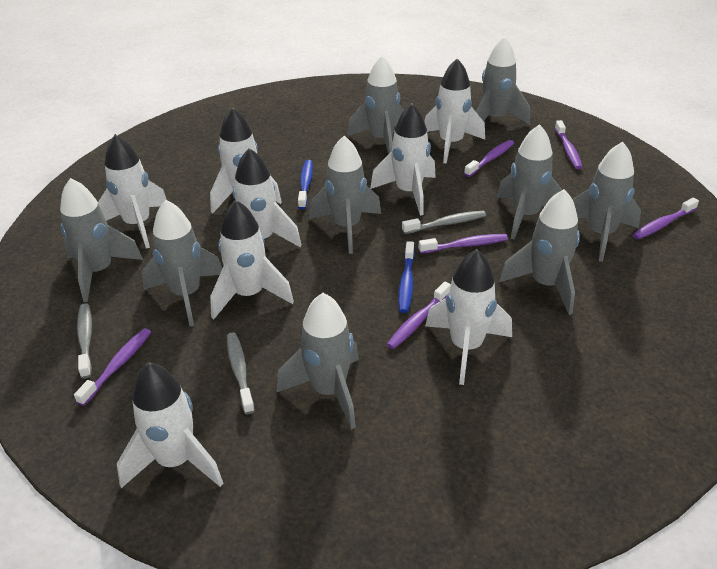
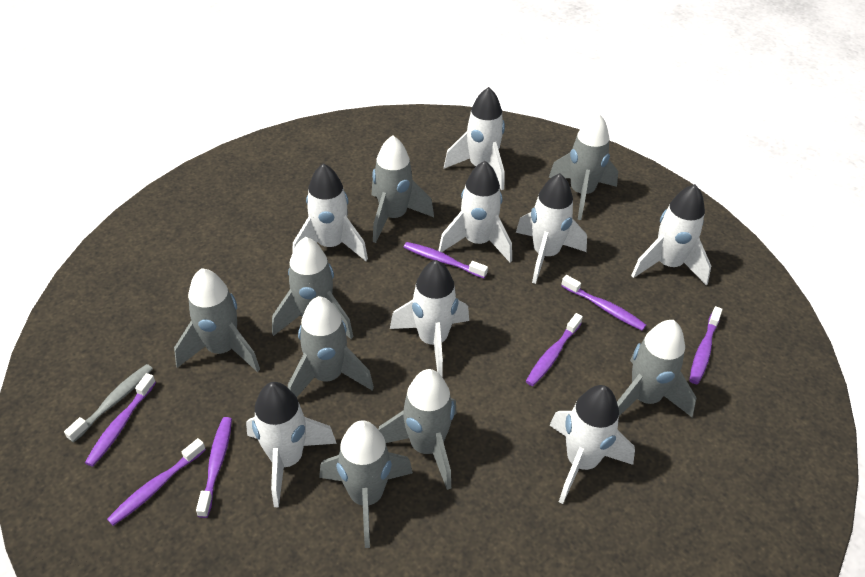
blue toothbrush: 2 -> 0
grey rocket: 9 -> 8
grey toothbrush: 3 -> 1
purple toothbrush: 6 -> 7

